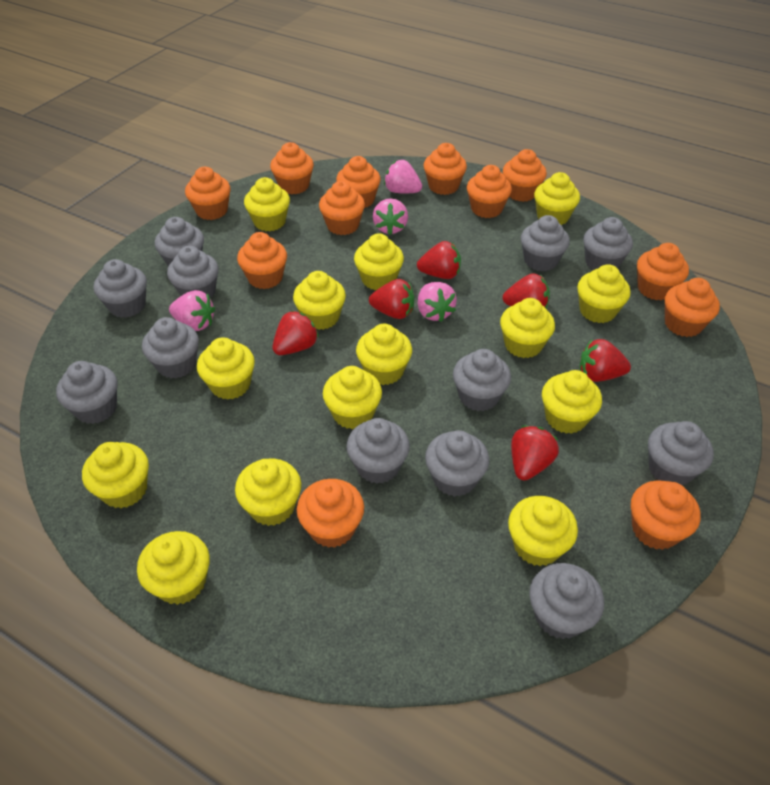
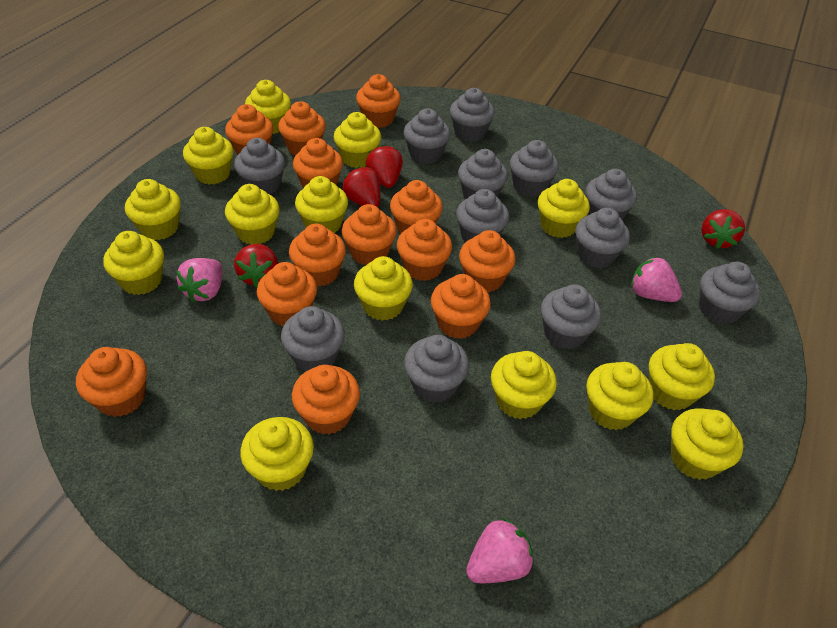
orange cupcake: 12 -> 13
pink strawberry: 4 -> 3
red strawberry: 6 -> 4

